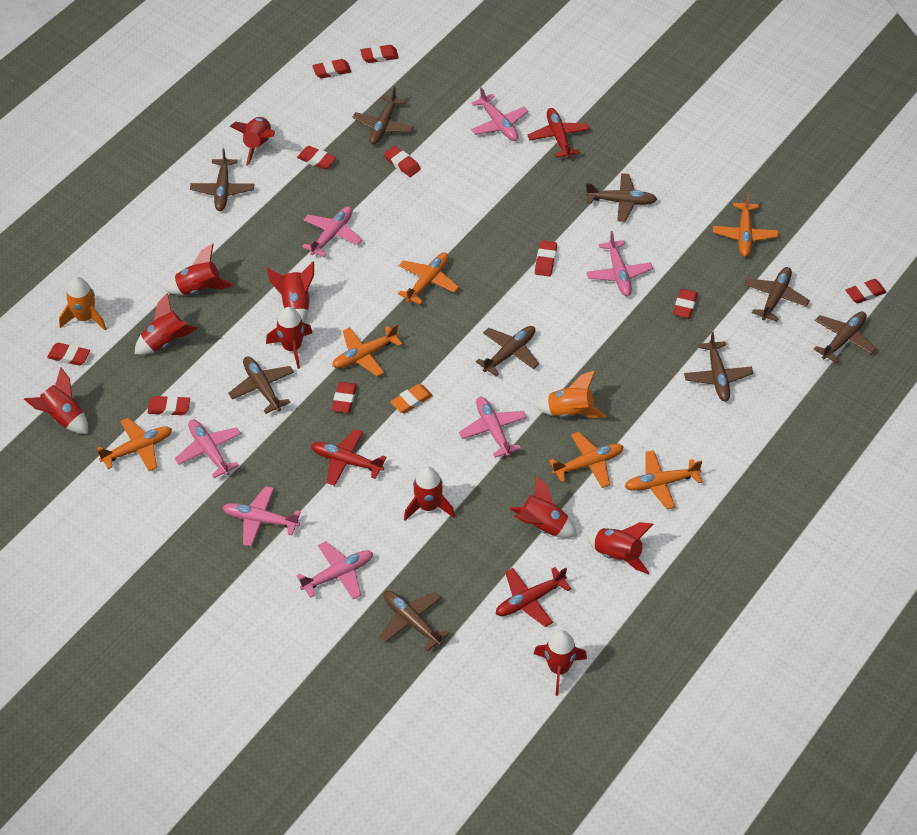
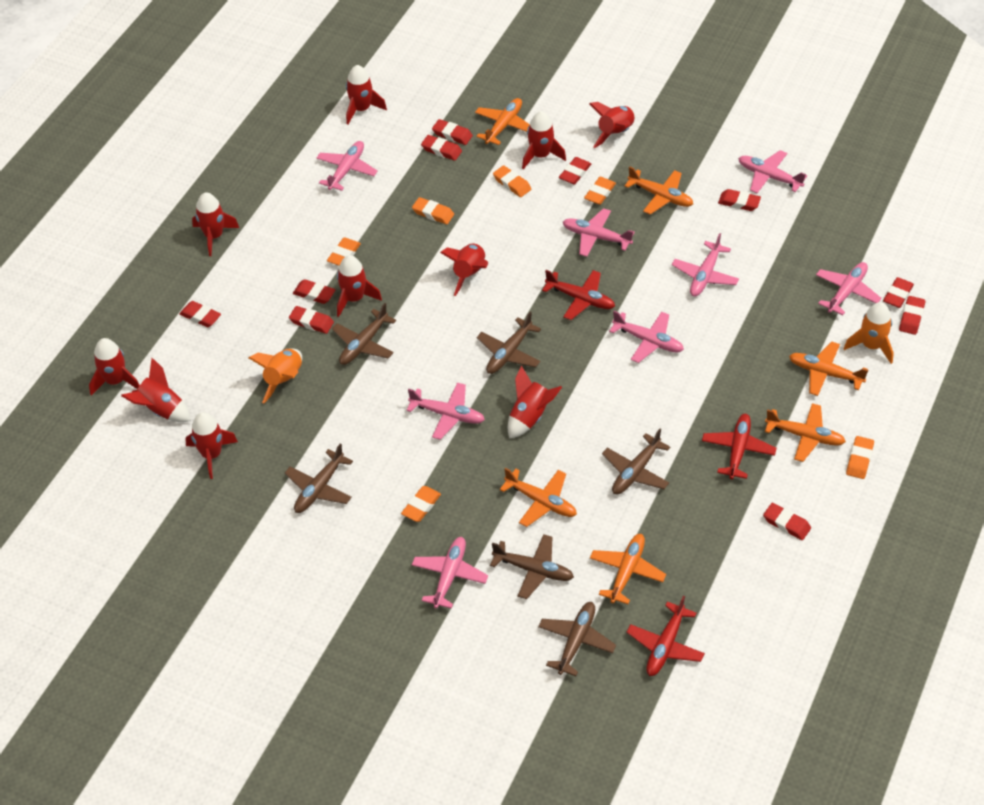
brown plane: 9 -> 6
orange eraser: 1 -> 6
pink plane: 7 -> 8

